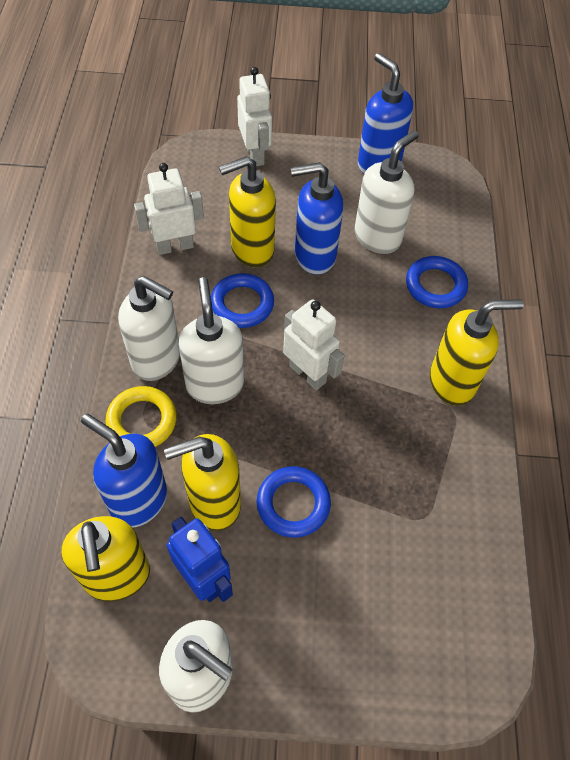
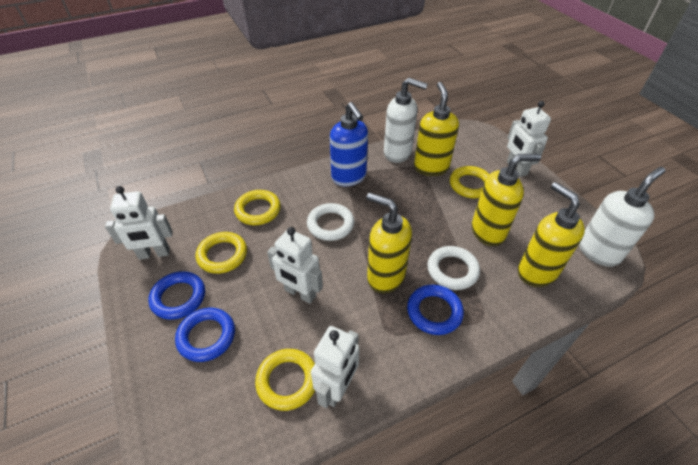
blue robot: 1 -> 0
blue soap dispenser: 3 -> 1
white ring: 0 -> 2
white robot: 3 -> 4
white soap dispenser: 4 -> 2
yellow ring: 1 -> 4

